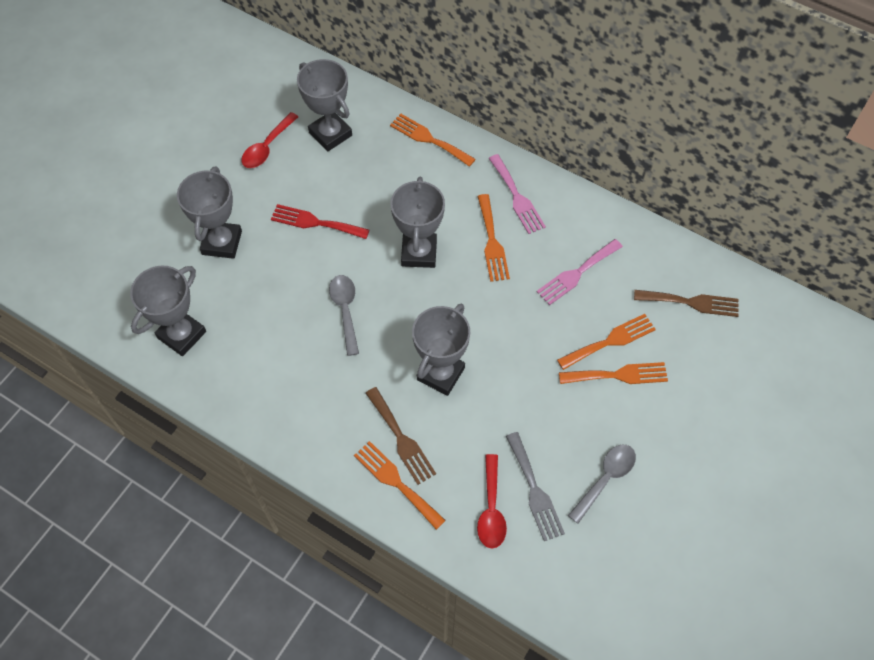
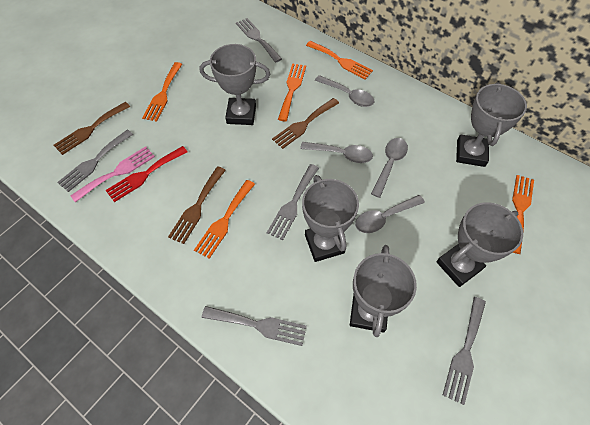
brown fork: 2 -> 3
grey fork: 1 -> 5
grey spoon: 2 -> 4
pink fork: 2 -> 1
red spoon: 2 -> 0

